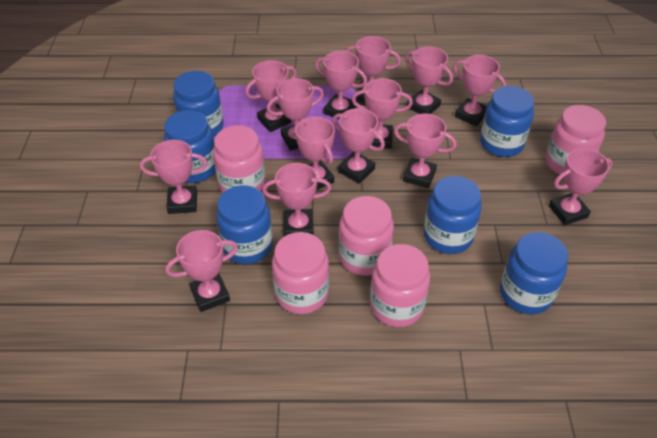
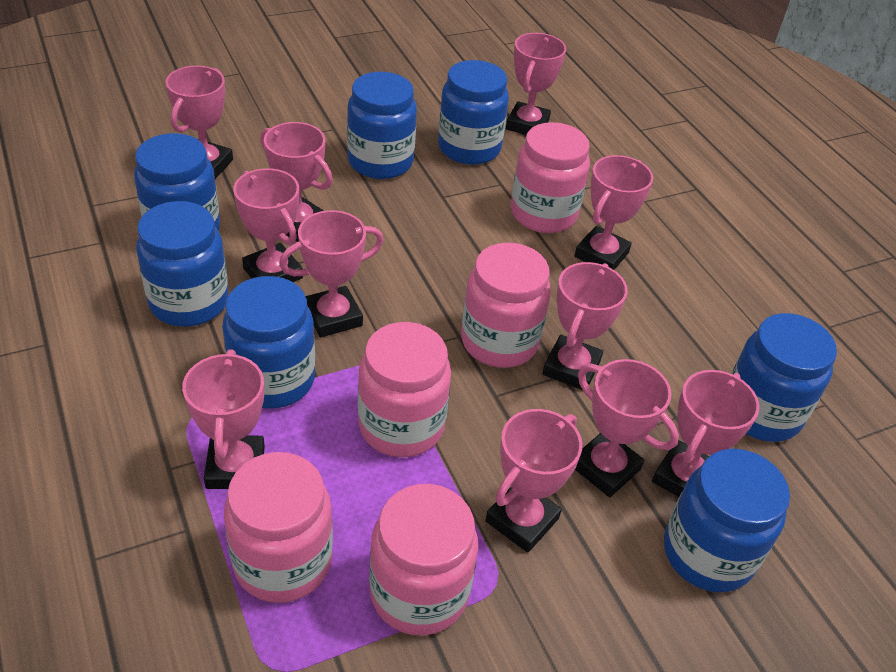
blue jar: 6 -> 7
pink trophy: 14 -> 11

